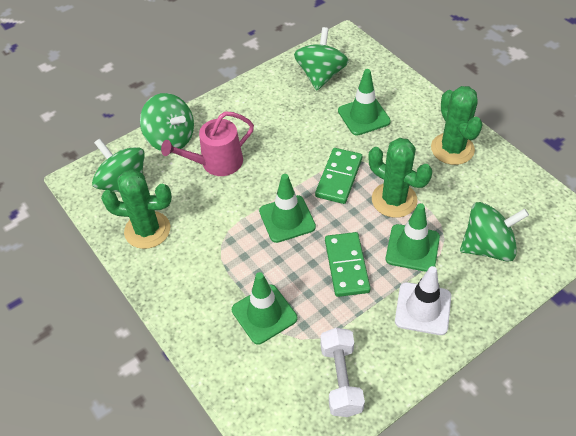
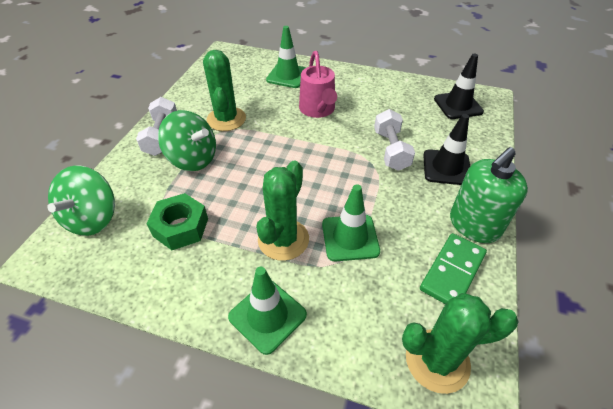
black traffic cone: 0 -> 2
green domino: 2 -> 1
green nut: 0 -> 1
green soap dispenser: 0 -> 1
green spinning top: 4 -> 2
green traffic cone: 4 -> 3
white dumbbell: 1 -> 2
white traffic cone: 1 -> 0

